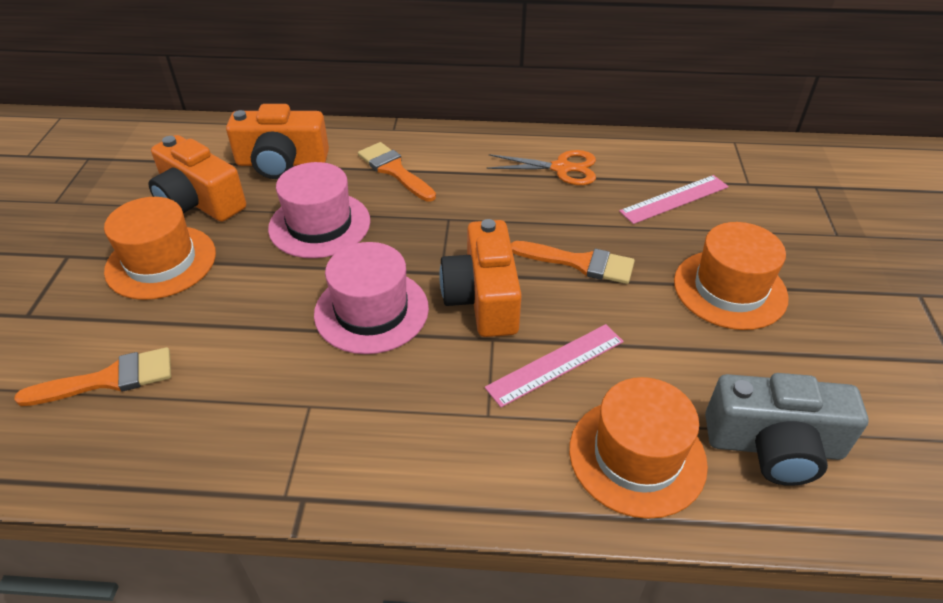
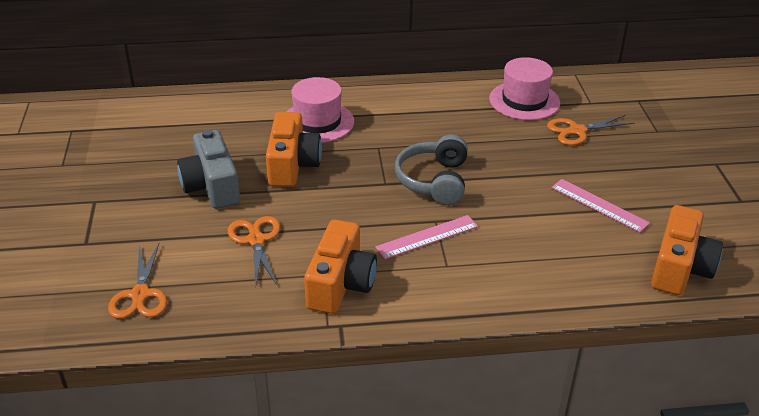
grey headphones: 0 -> 1
orange brush: 3 -> 0
orange hat: 3 -> 0
orange scissors: 1 -> 3

